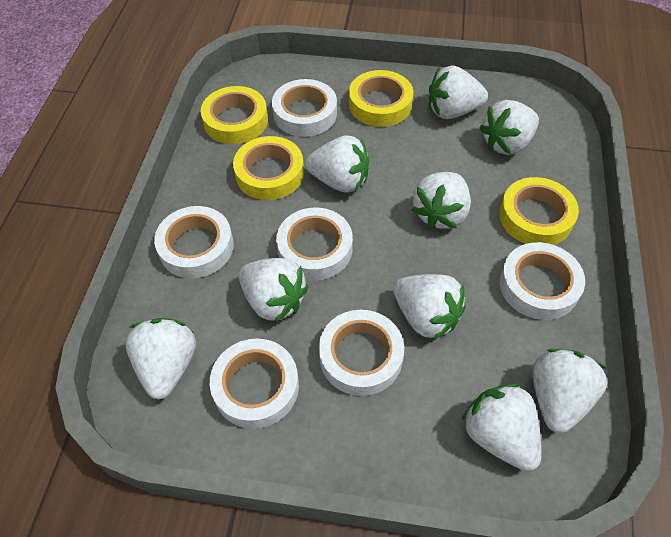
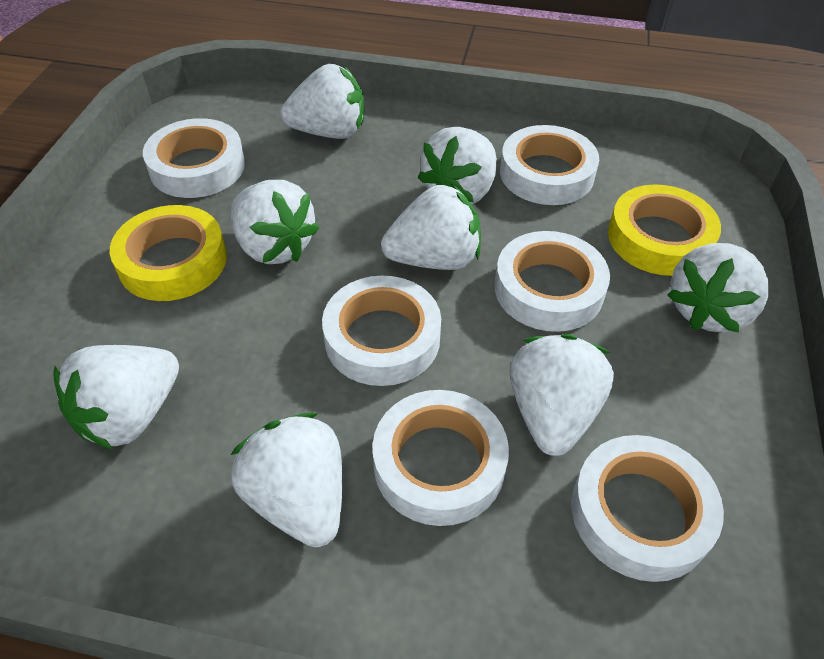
white strawberry: 9 -> 8
yellow tape: 4 -> 2

